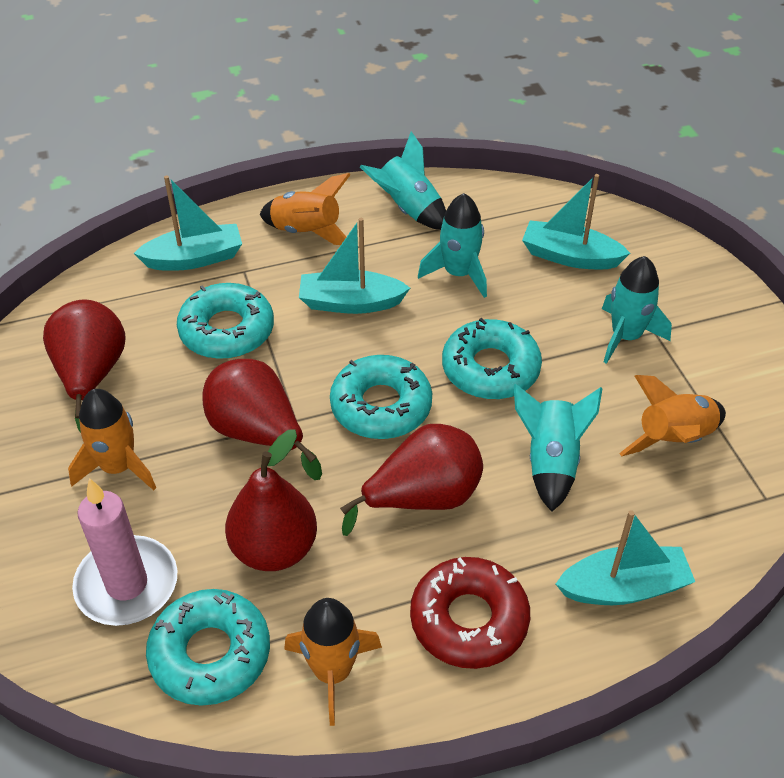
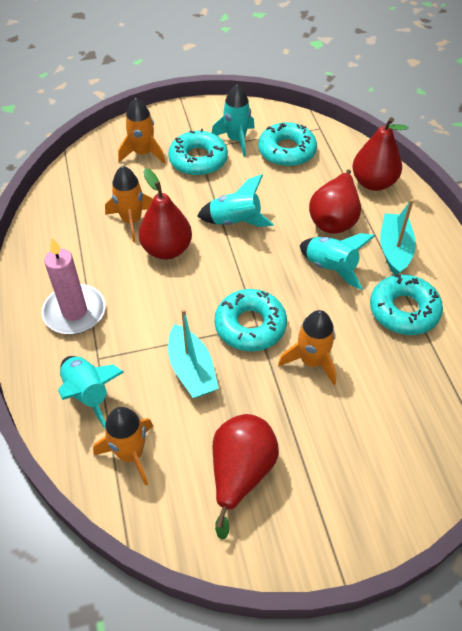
red donut: 1 -> 0
turquoise boat: 4 -> 2

